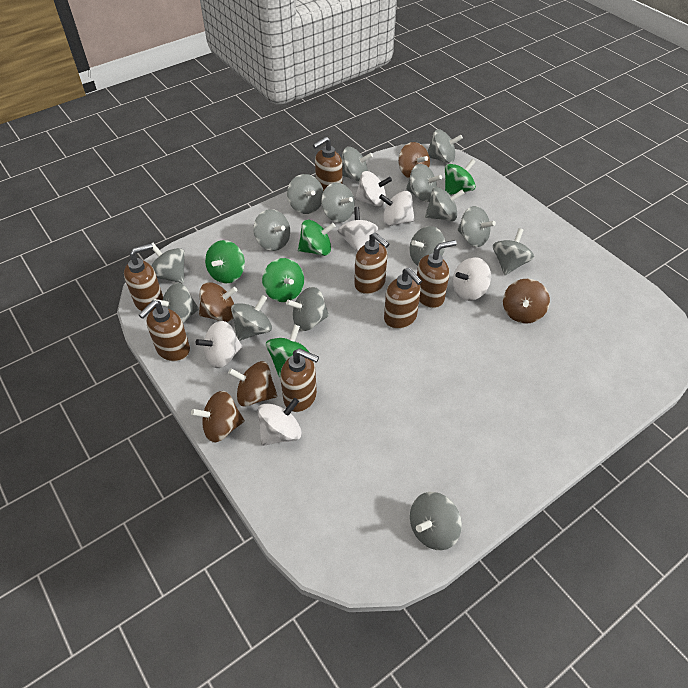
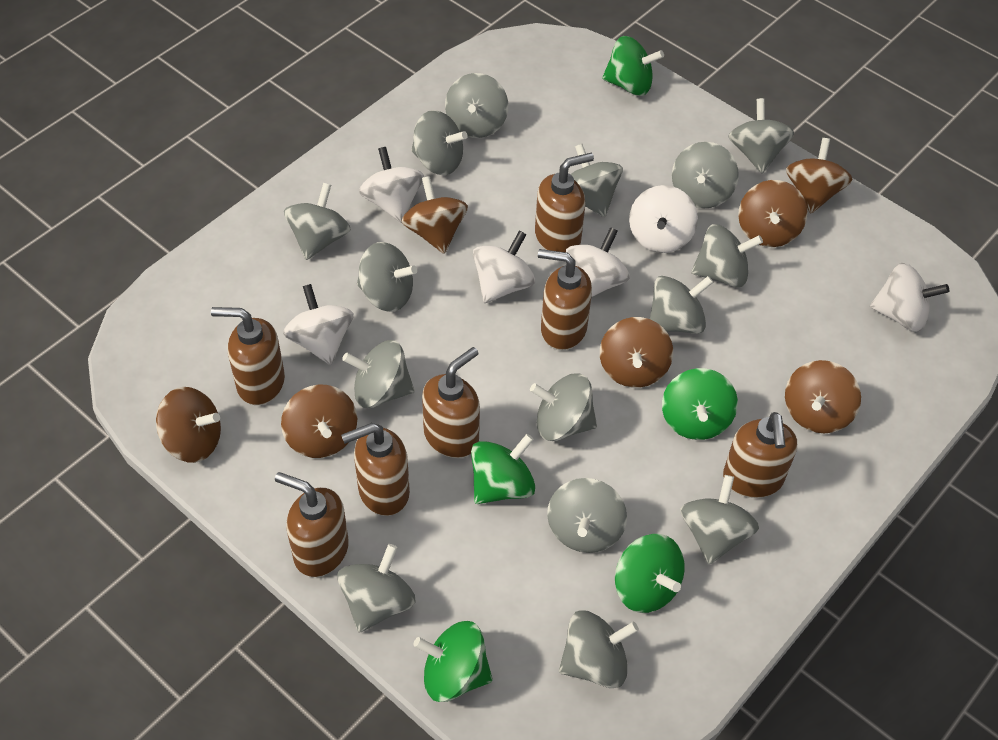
brown spinning top: 5 -> 7

